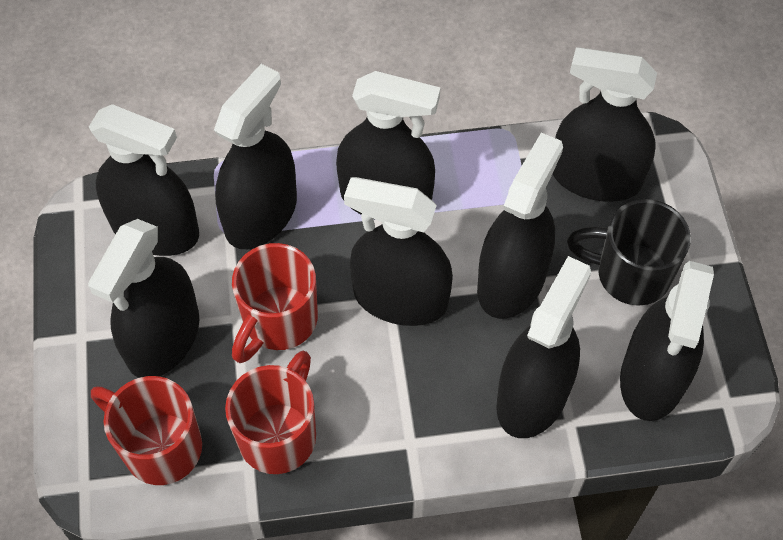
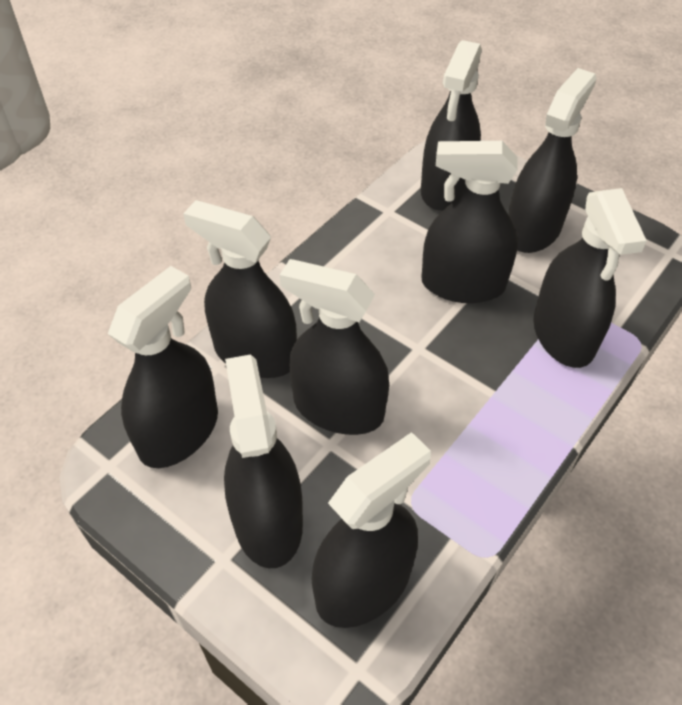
black mug: 1 -> 0
red mug: 3 -> 0

